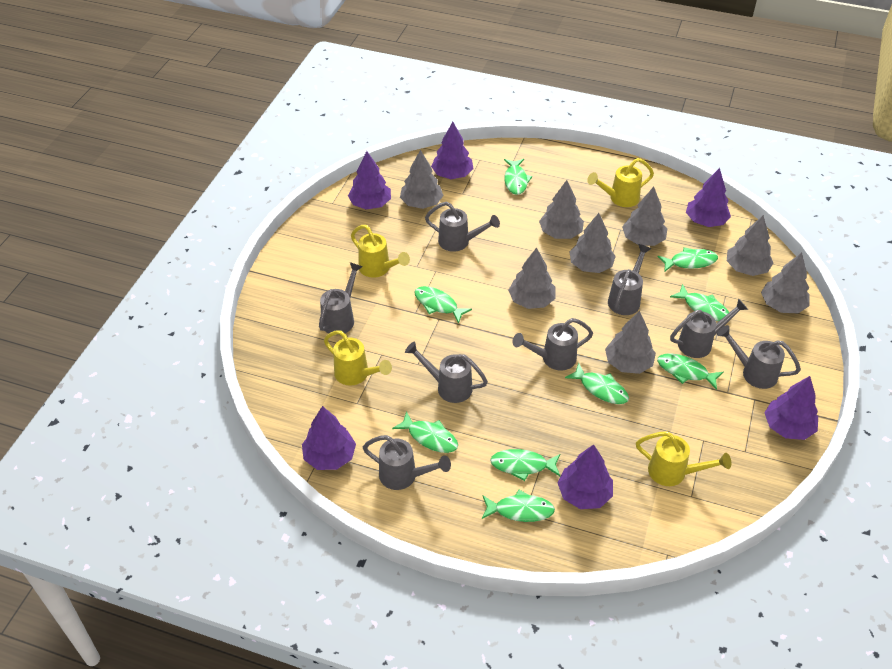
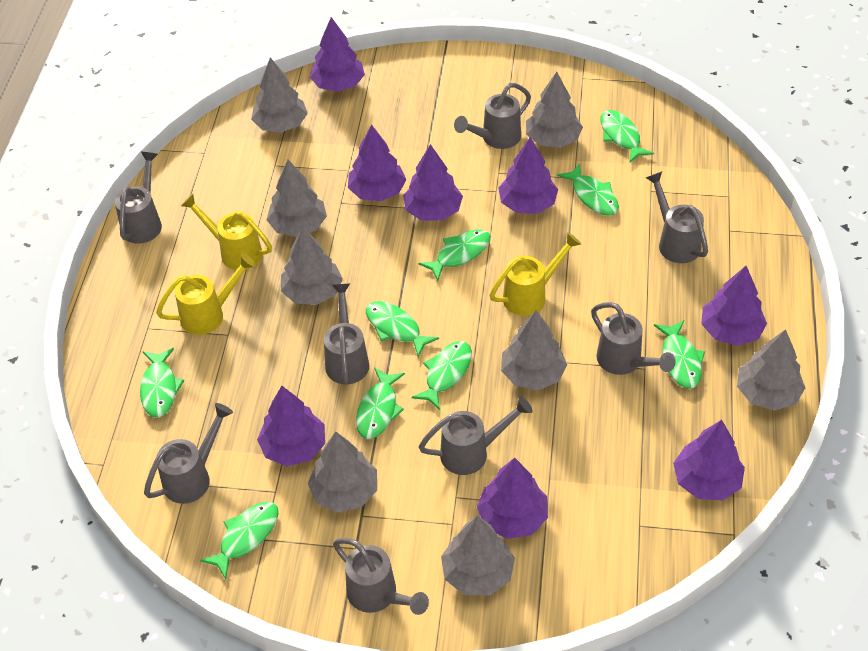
purple tree: 6 -> 8
yellow watering can: 4 -> 3

